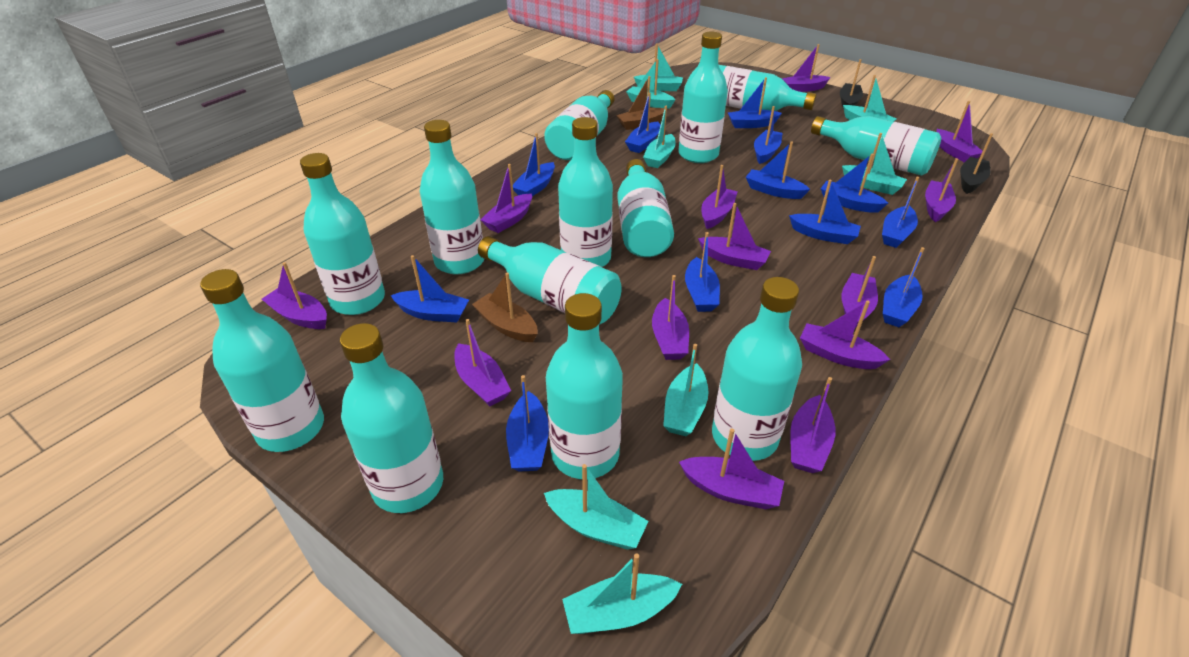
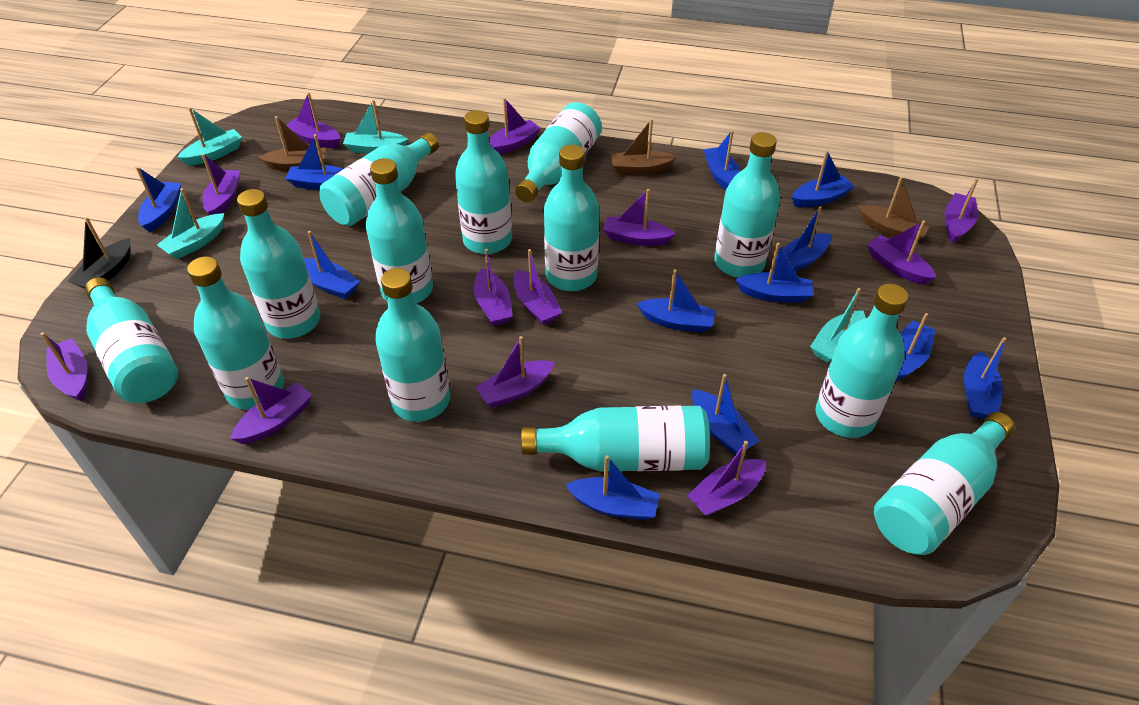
black boat: 2 -> 1
brown boat: 2 -> 3
purple boat: 13 -> 12
turquoise boat: 8 -> 4

